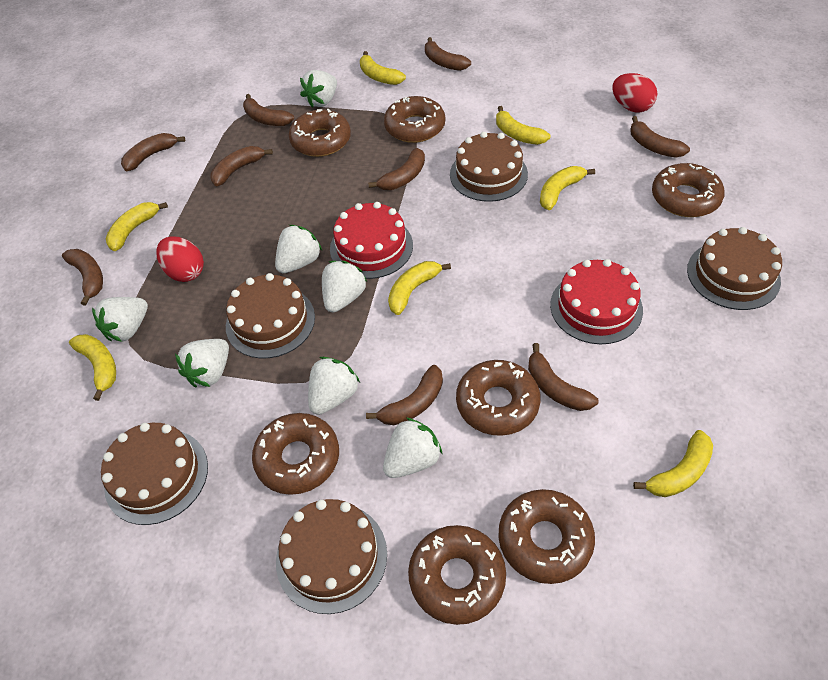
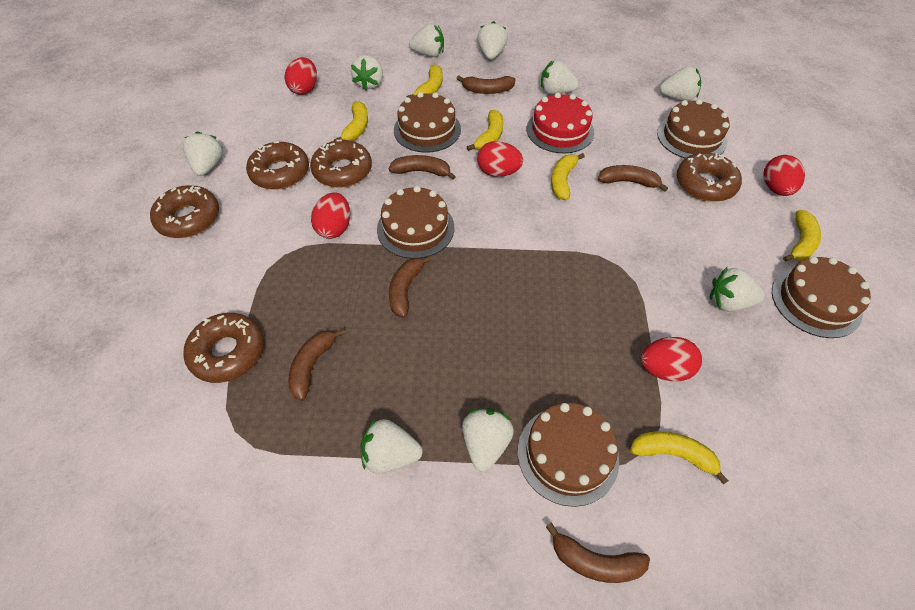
brown banana: 9 -> 6
brown donut: 7 -> 5
red cake: 2 -> 1
red egg: 2 -> 5
white strawberry: 7 -> 9
yellow banana: 7 -> 6

